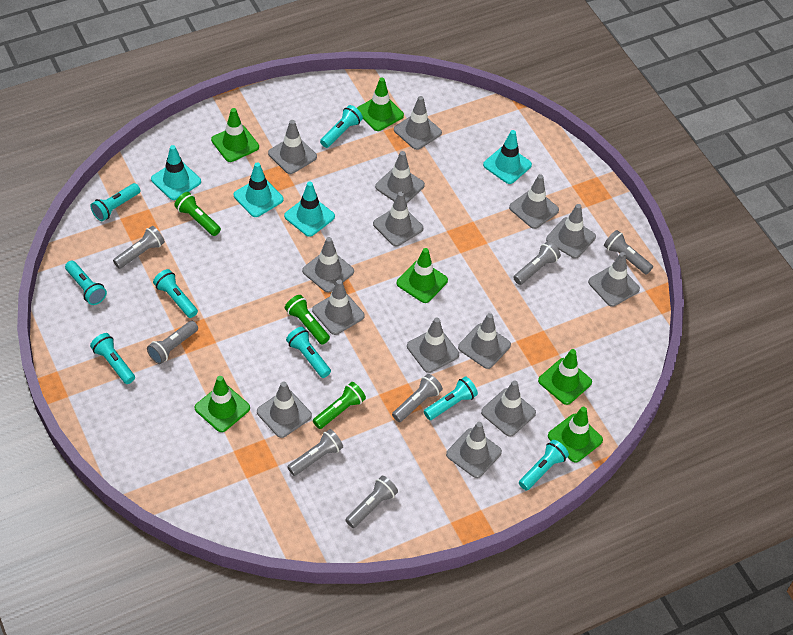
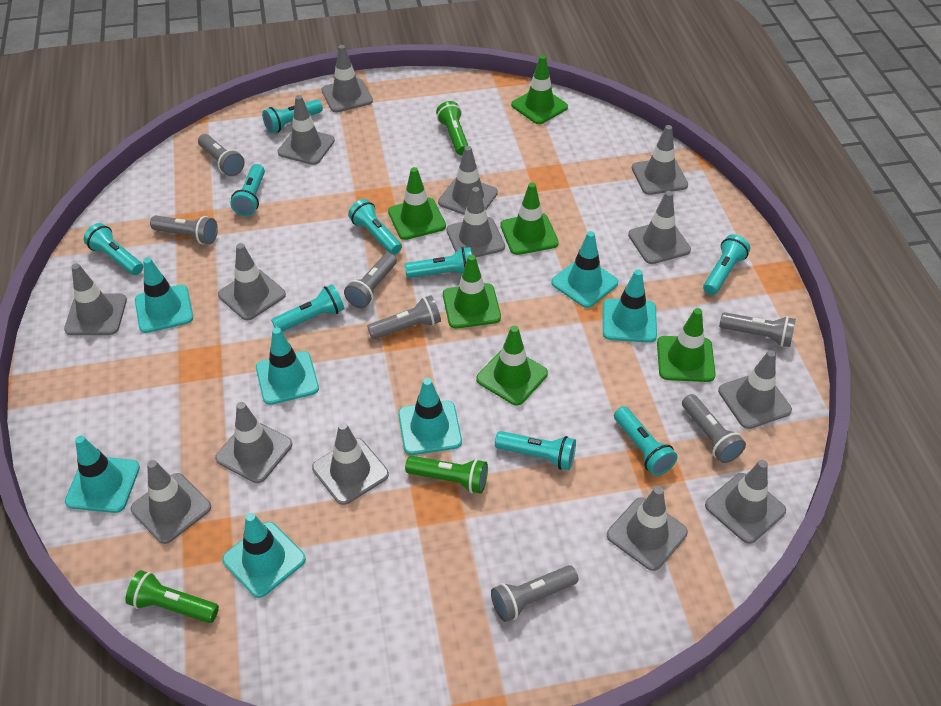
turquoise flashlight: 8 -> 9
turquoise traffic cone: 4 -> 7

